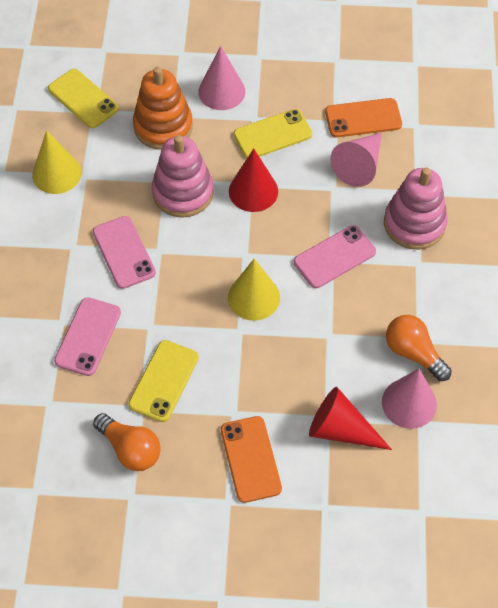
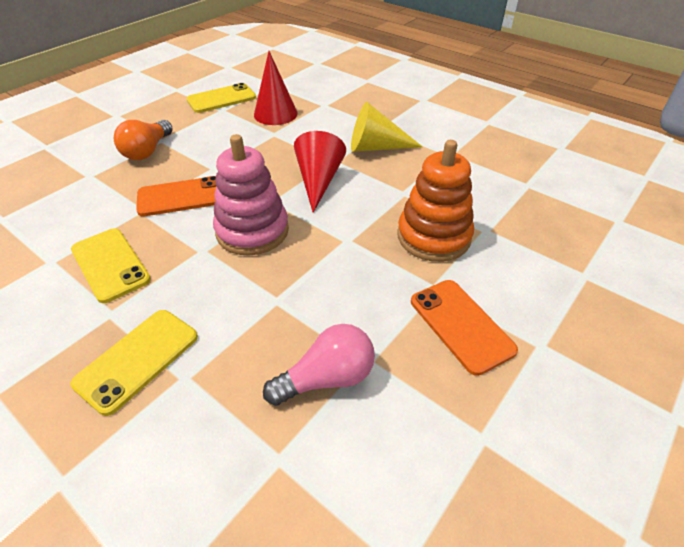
orange light bulb: 2 -> 1
pink cone: 3 -> 0
pink light bulb: 0 -> 1
pink phone: 3 -> 0
pink stacking toy: 2 -> 1
yellow cone: 2 -> 1

